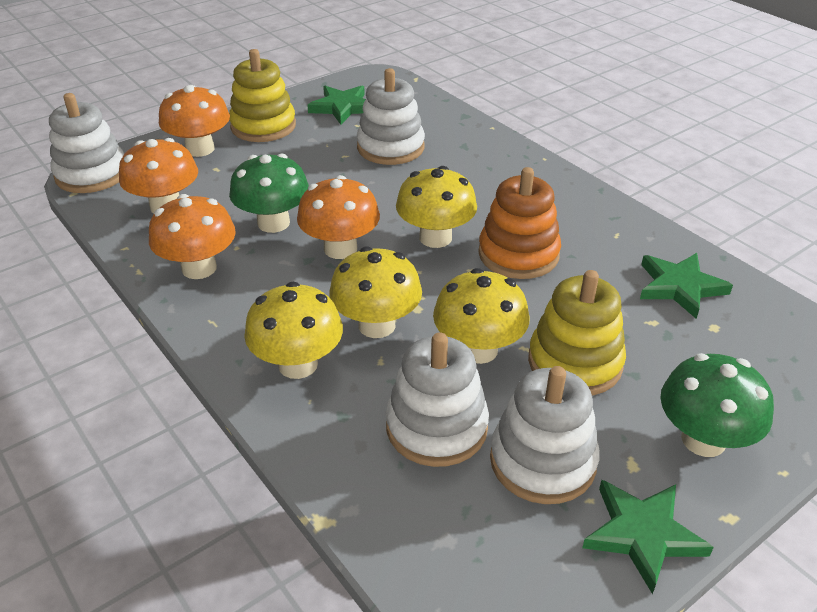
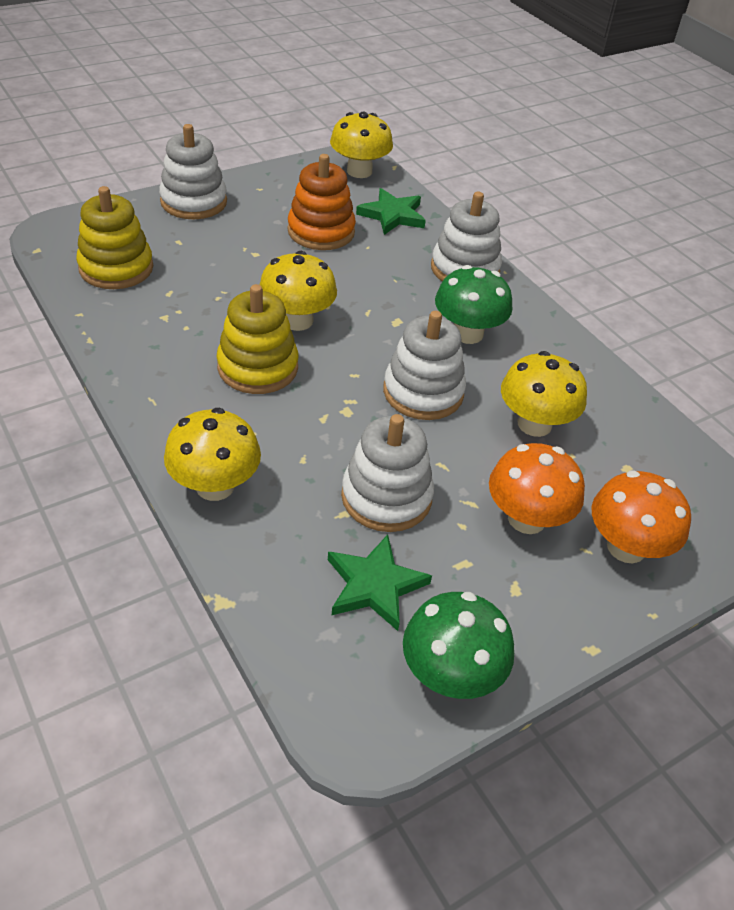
green star: 3 -> 2
orange mushroom: 4 -> 2

